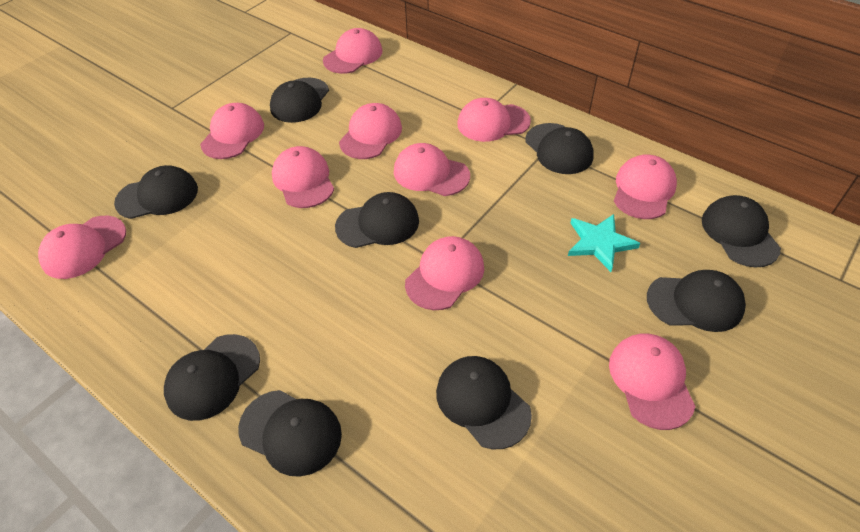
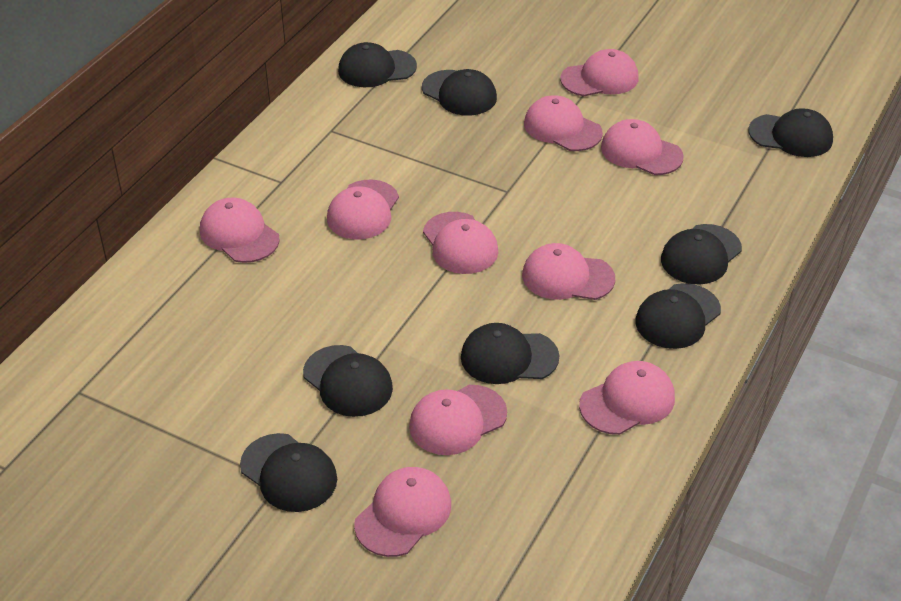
black cap: 9 -> 8
turquoise star: 1 -> 0

